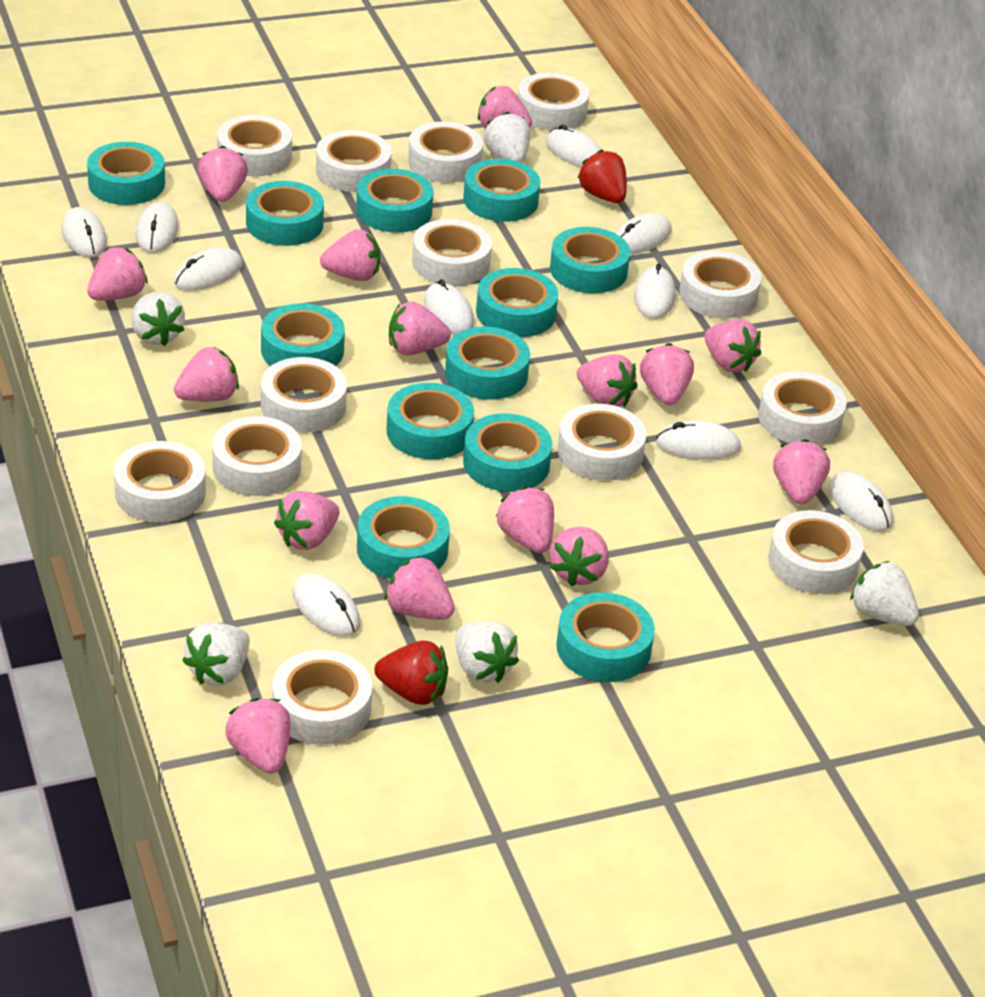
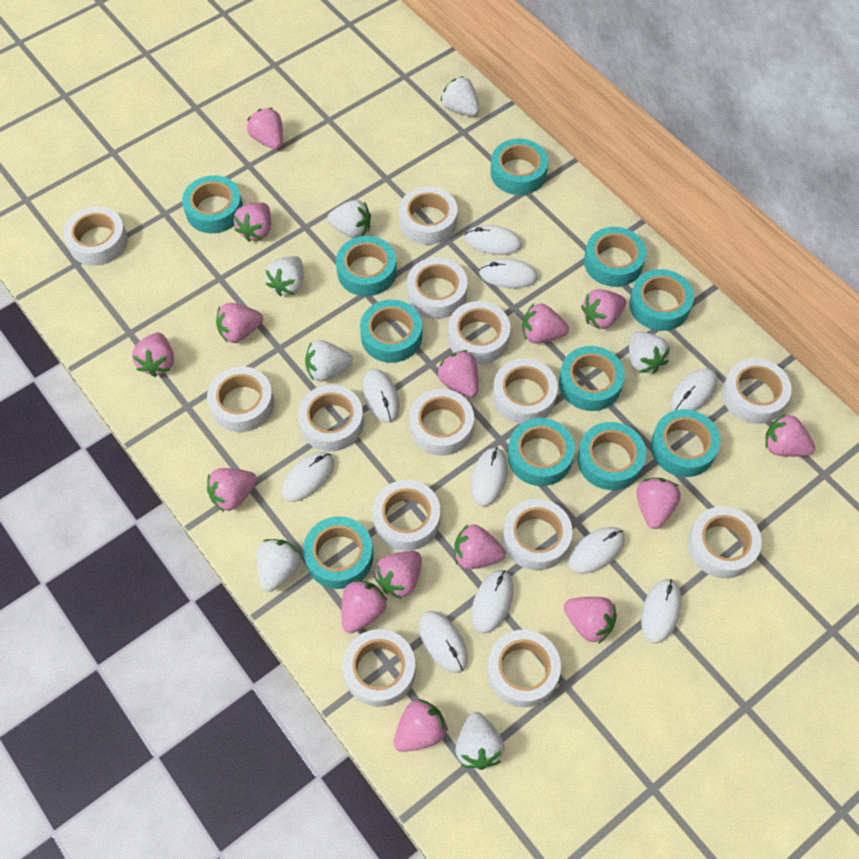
red strawberry: 2 -> 0
turquoise tape: 12 -> 11
white strawberry: 5 -> 7
white tape: 13 -> 14

